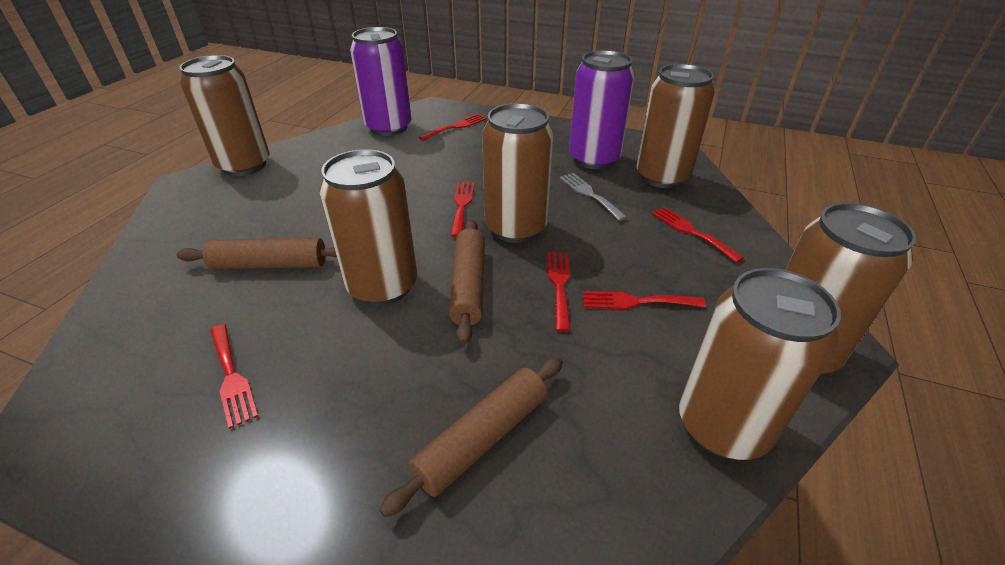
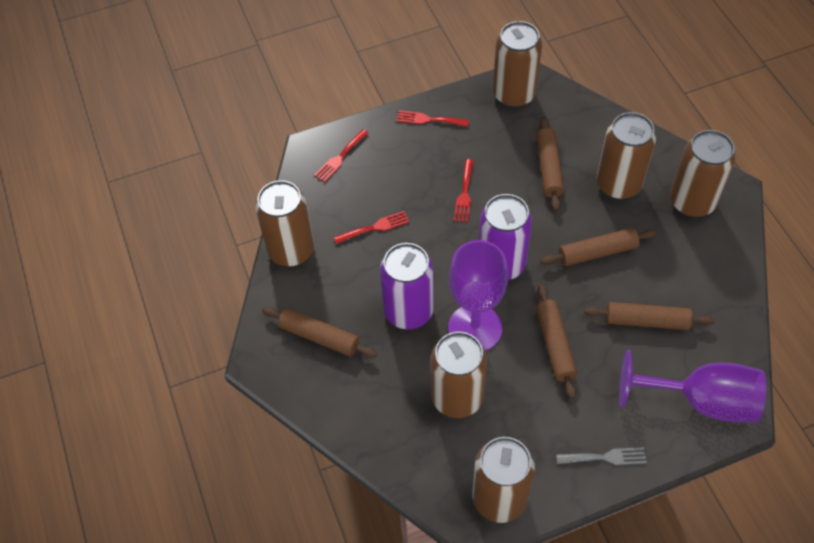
brown rolling pin: 3 -> 5
purple goblet: 0 -> 2
red fork: 6 -> 4

